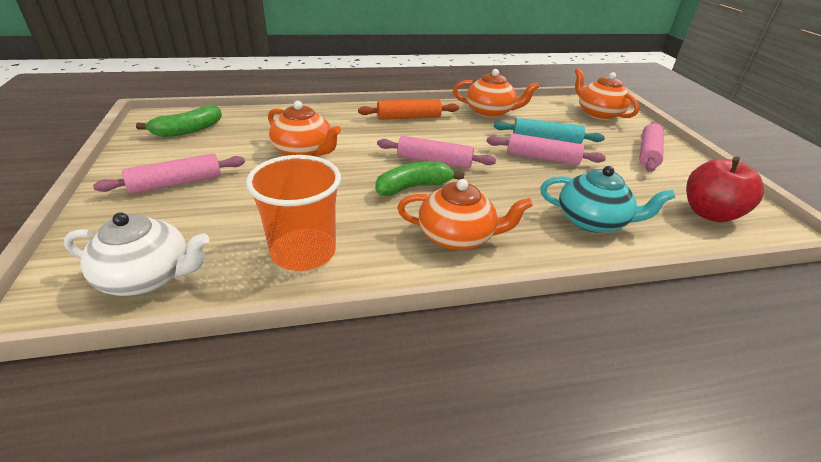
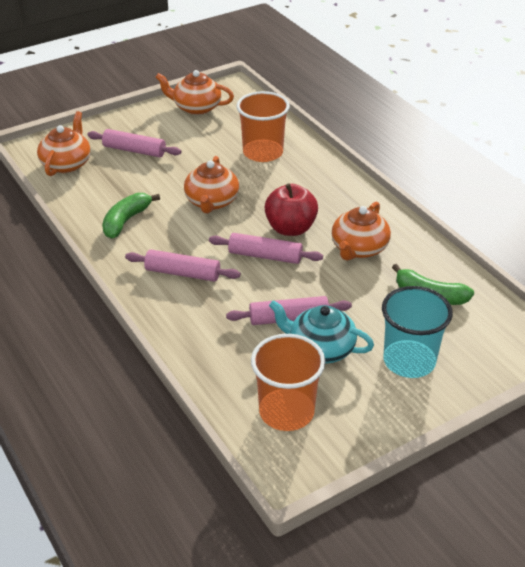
orange cup: 1 -> 2
orange rolling pin: 1 -> 0
turquoise cup: 0 -> 1
turquoise rolling pin: 1 -> 0
white teapot: 1 -> 0

